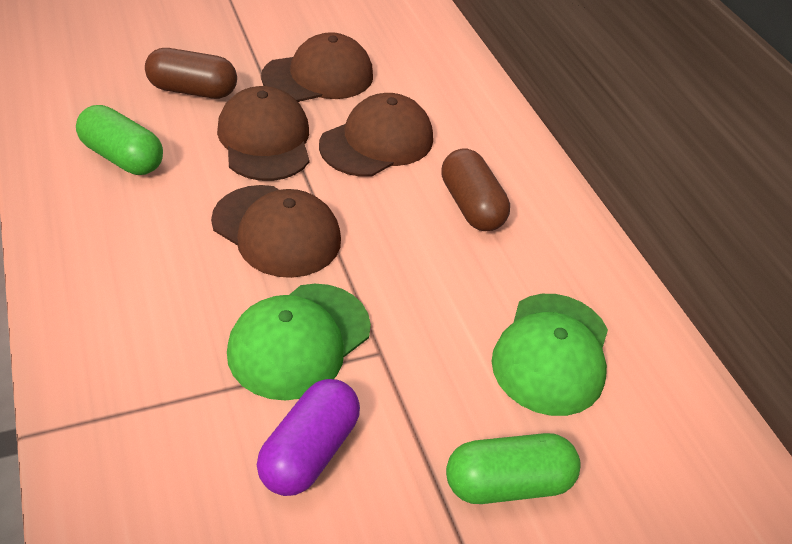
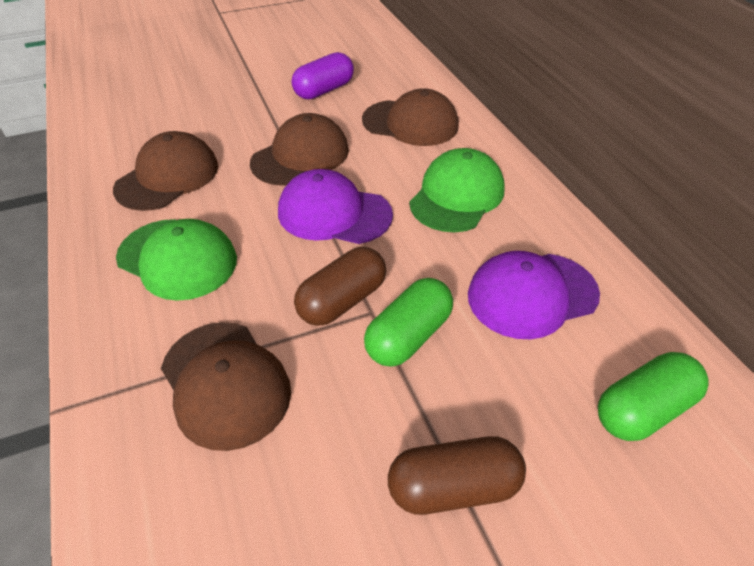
purple cap: 0 -> 2

